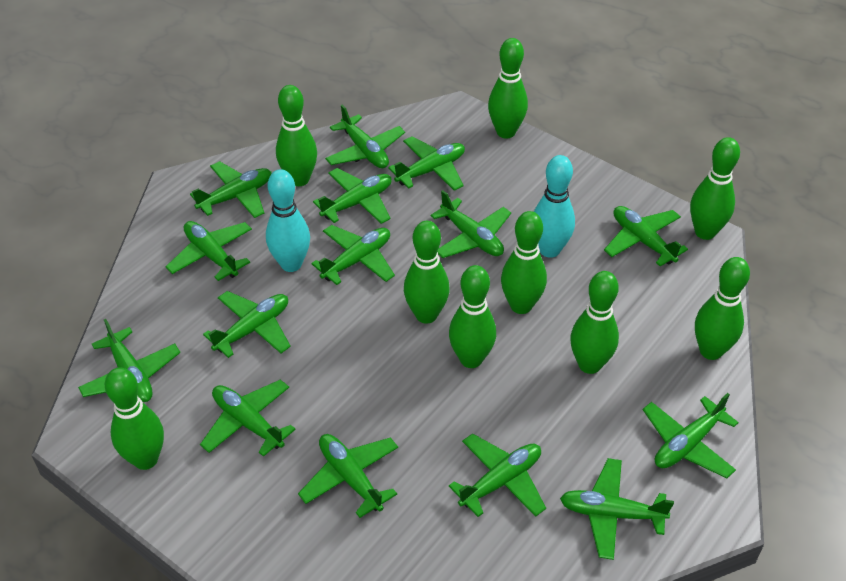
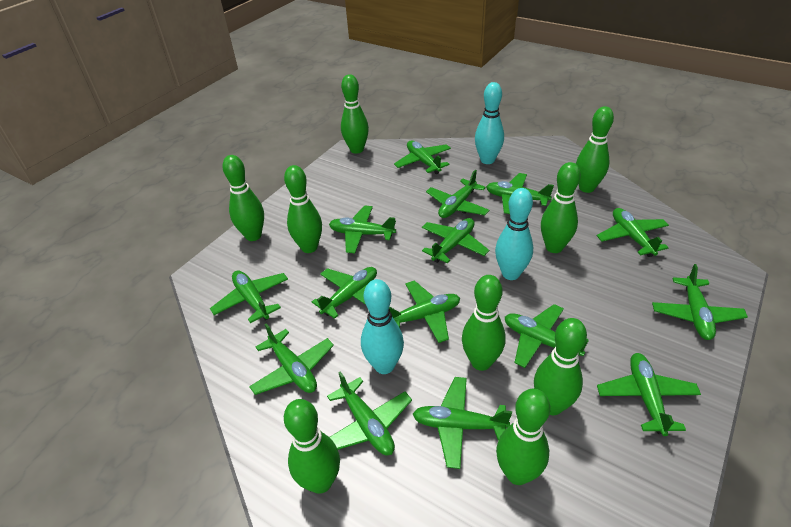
turquoise bowling pin: 2 -> 3

